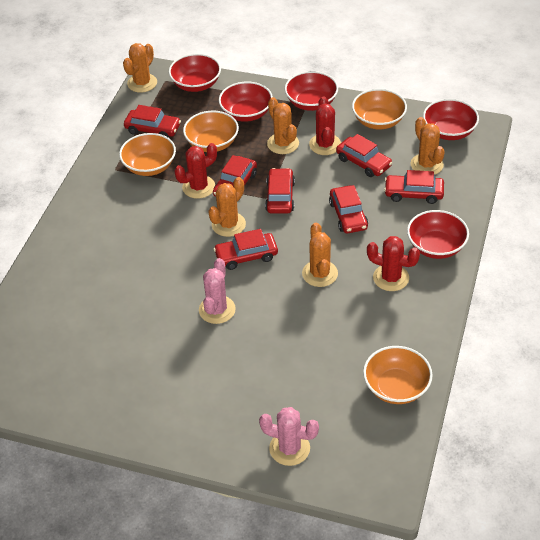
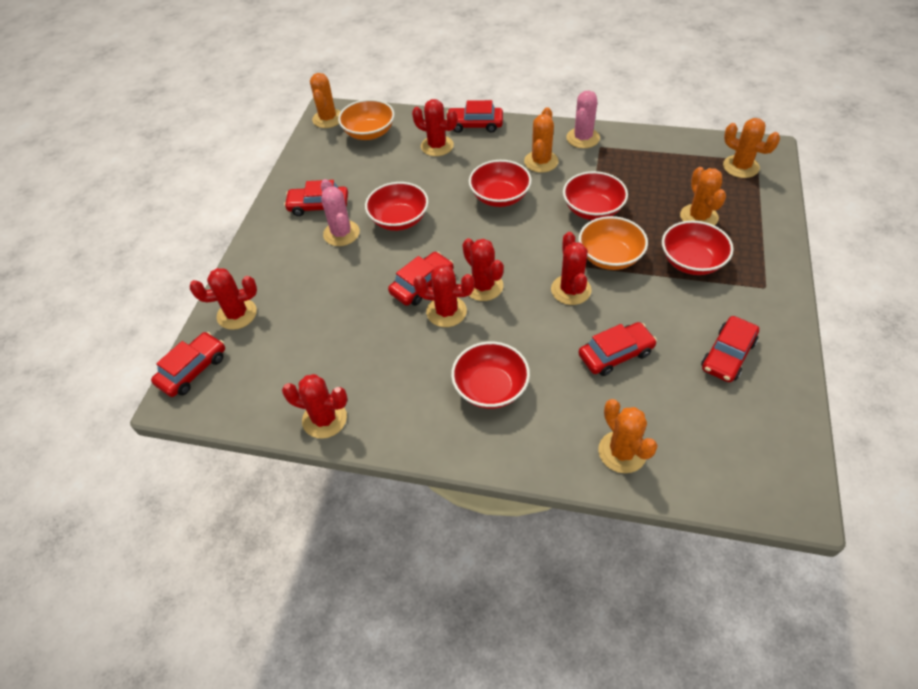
orange bowl: 4 -> 2
red cactus: 3 -> 6
red car: 7 -> 6

